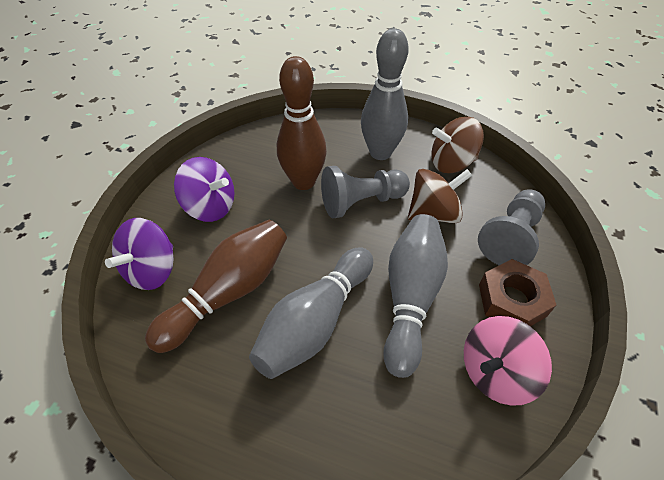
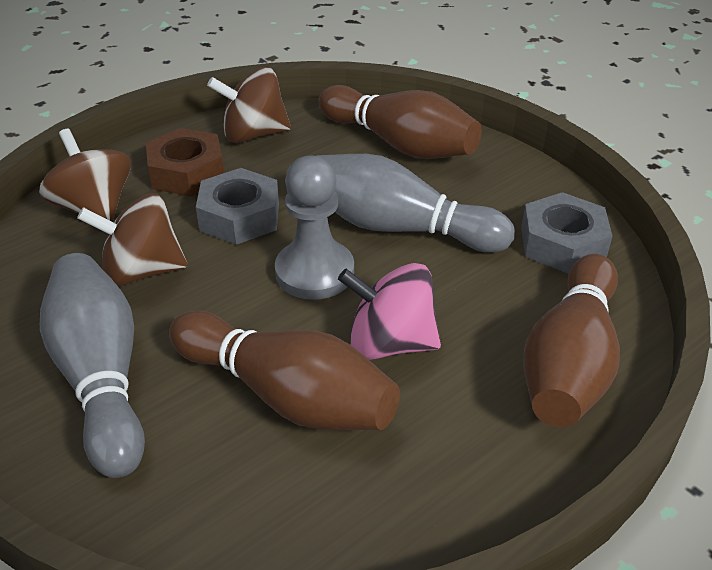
brown bowling pin: 2 -> 3
brown spinning top: 2 -> 3
grey bowling pin: 3 -> 2
grey nut: 0 -> 2
grey pawn: 2 -> 1
purple spinning top: 2 -> 0

